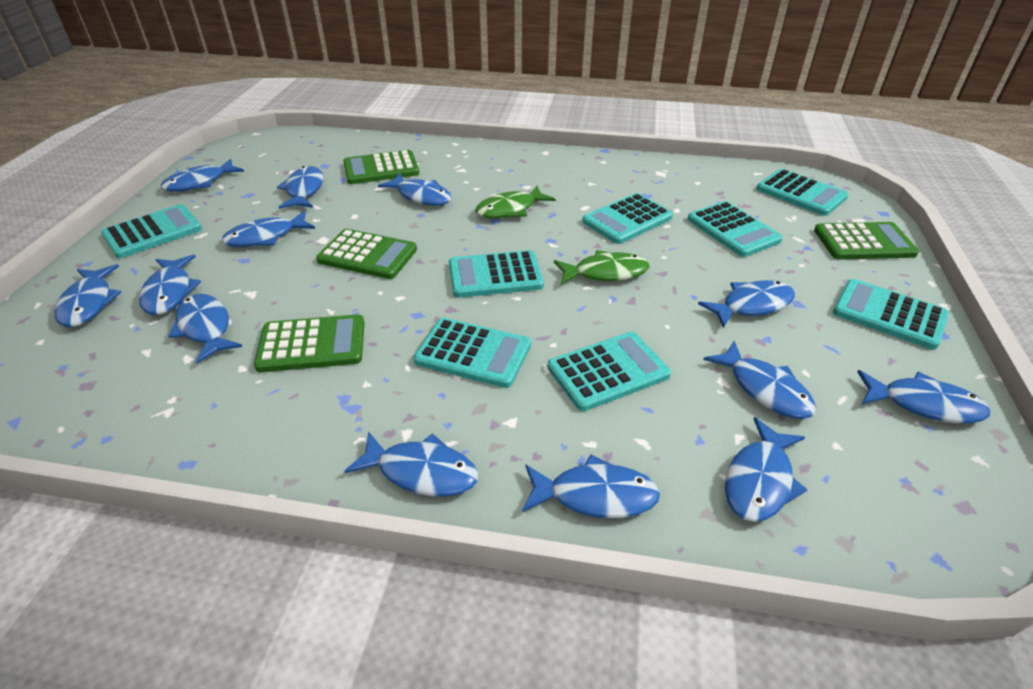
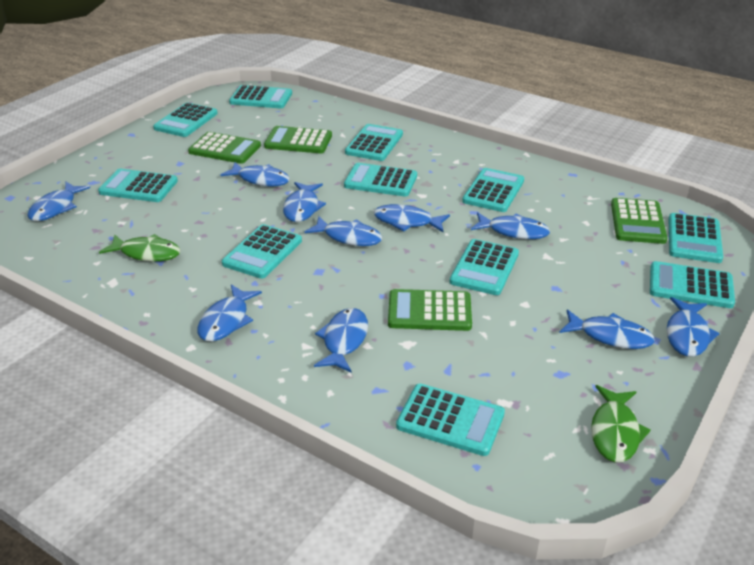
blue fish: 13 -> 10
turquoise calculator: 8 -> 11

